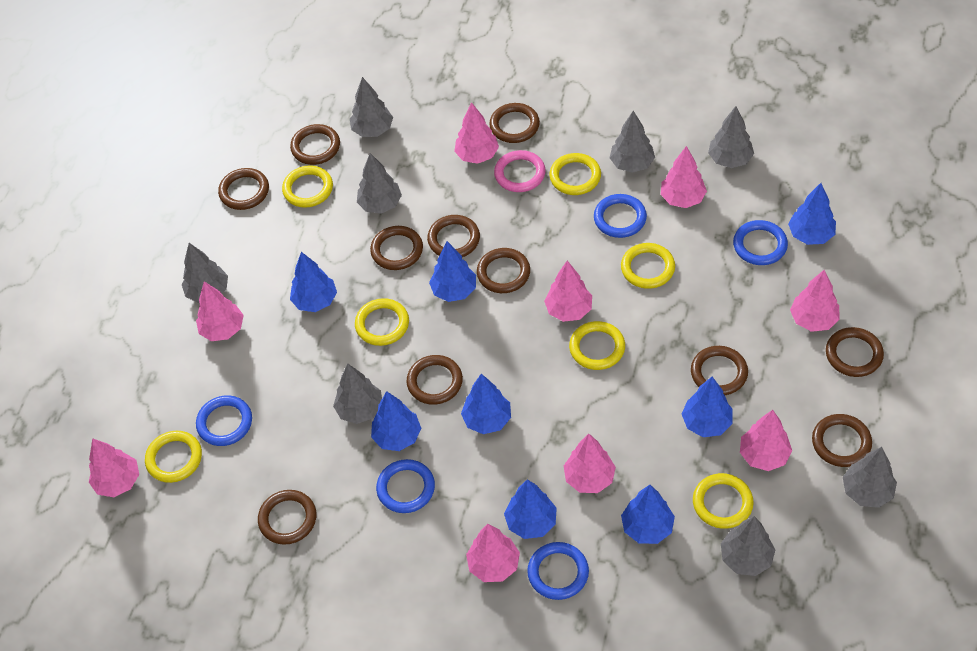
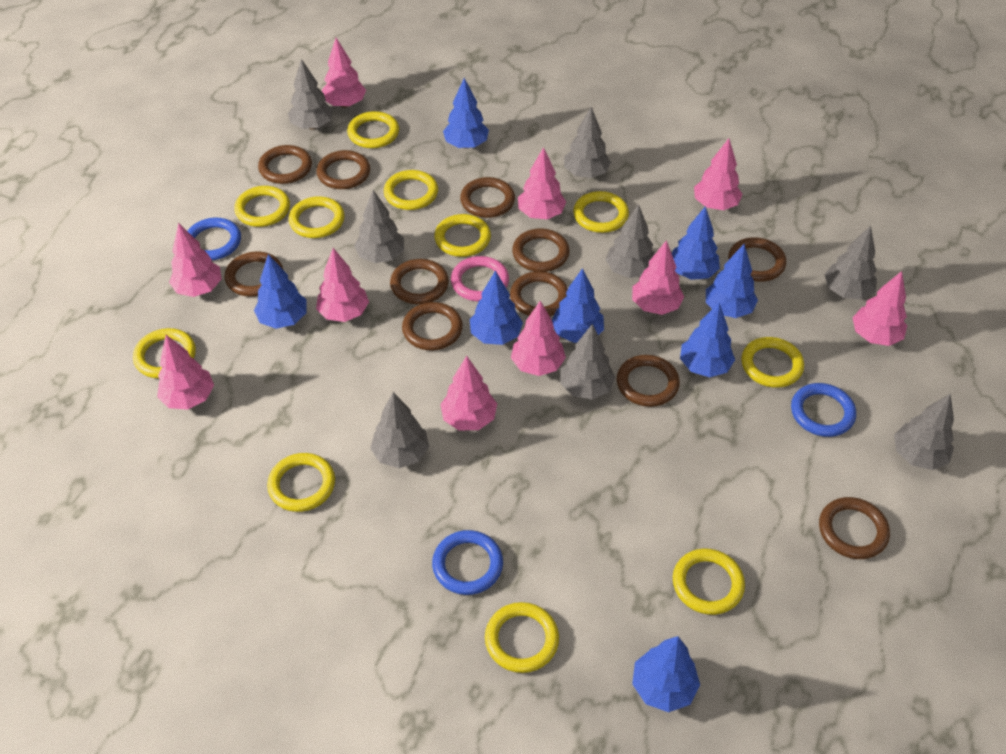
blue ring: 5 -> 3
pink tree: 9 -> 10
yellow ring: 7 -> 11

